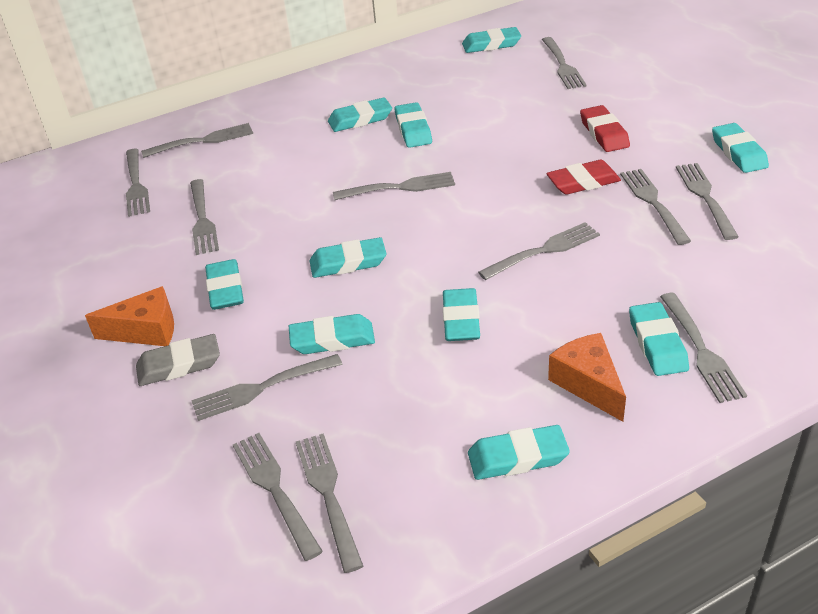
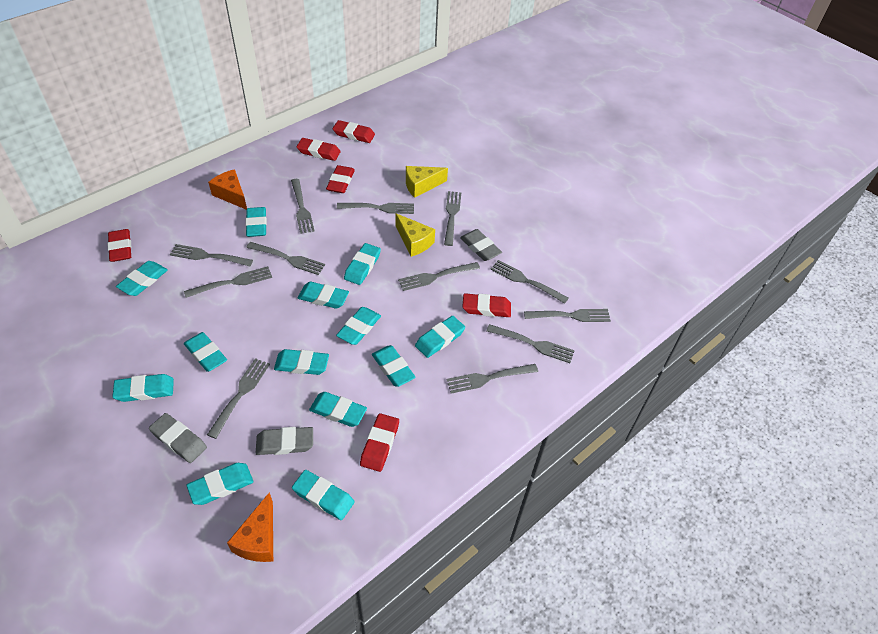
grey eraser: 1 -> 3
red eraser: 2 -> 6
turquoise eraser: 10 -> 13
yellow cheese: 0 -> 2

